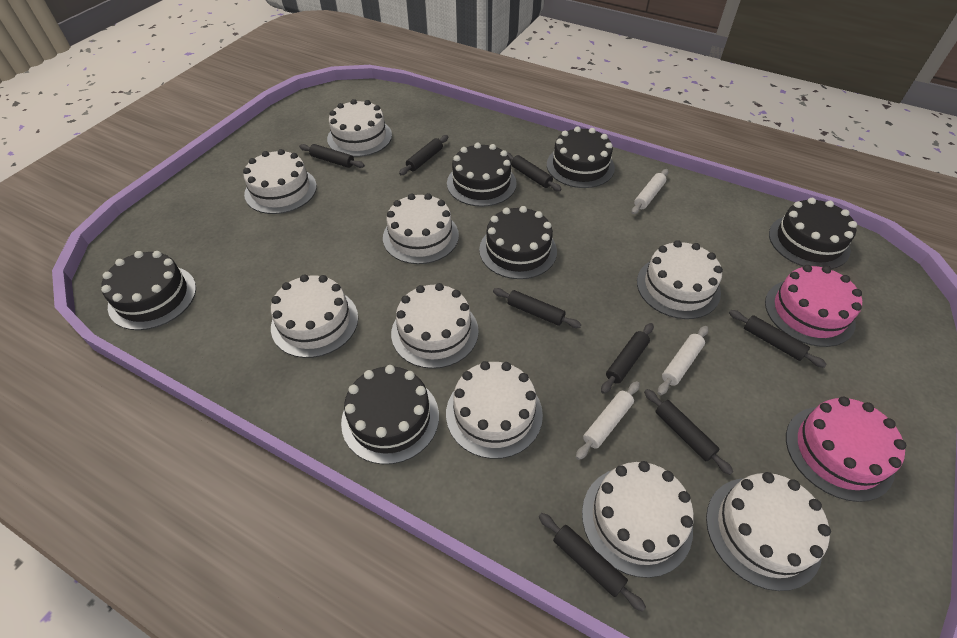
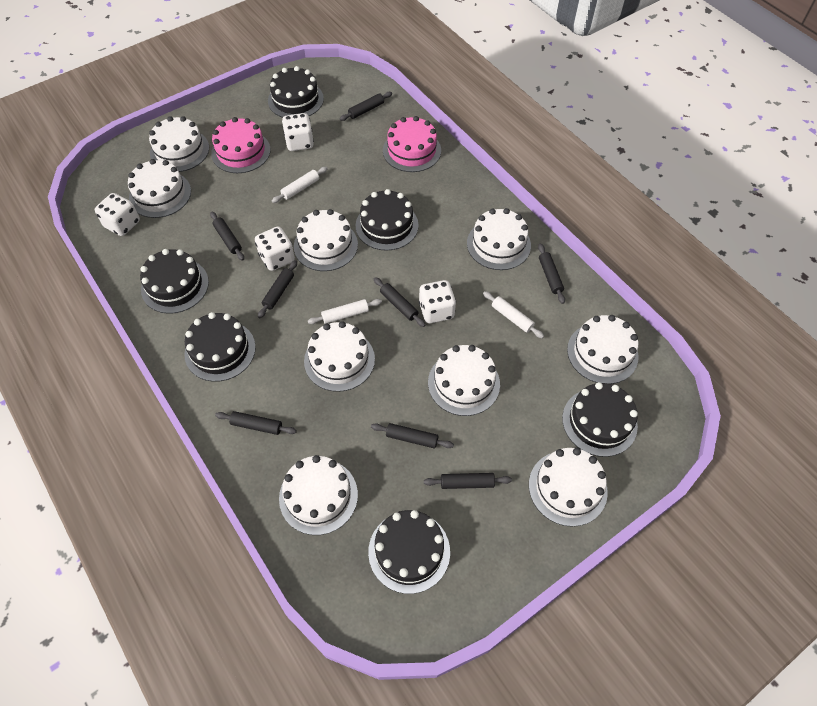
white dice: 0 -> 4

